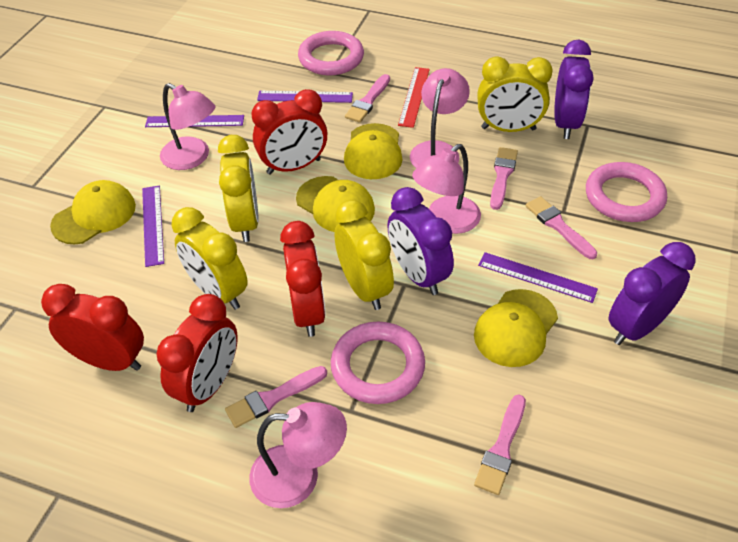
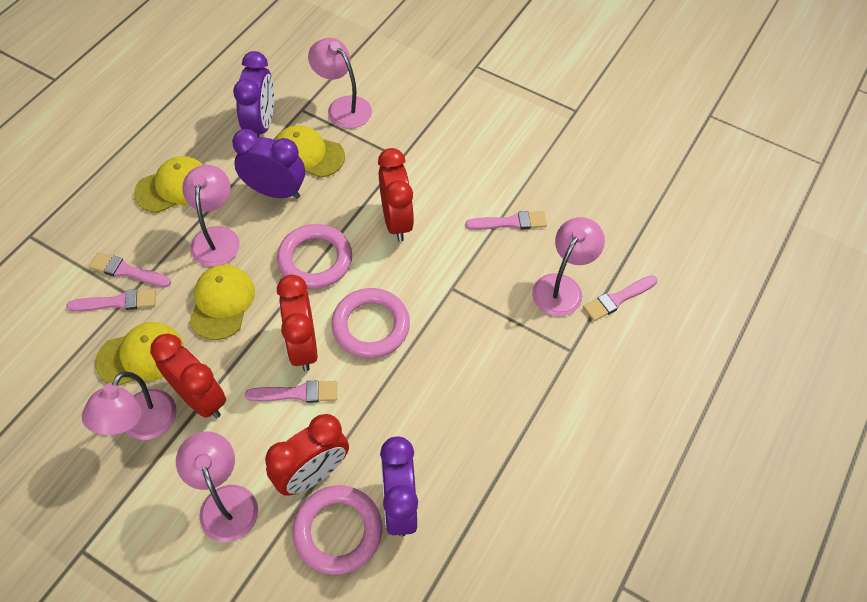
pink lamp: 4 -> 5
purple ruler: 4 -> 0
red ruler: 1 -> 0
yellow clock: 4 -> 0

